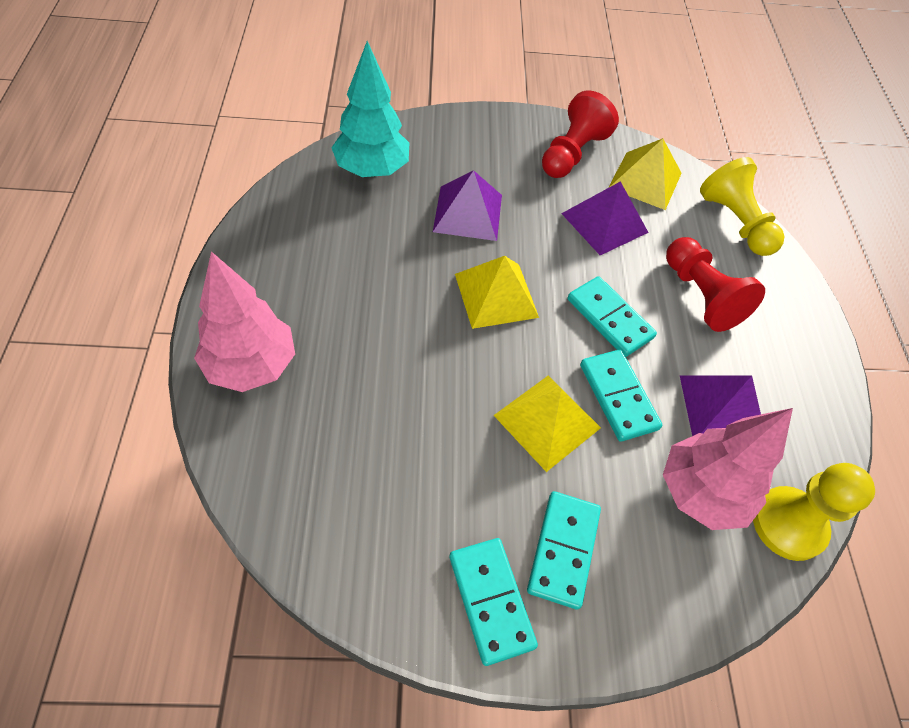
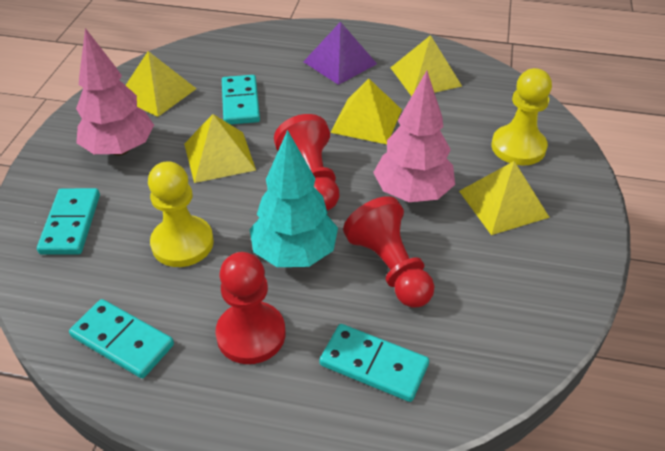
purple pyramid: 3 -> 1
red pawn: 2 -> 3
yellow pyramid: 3 -> 5

